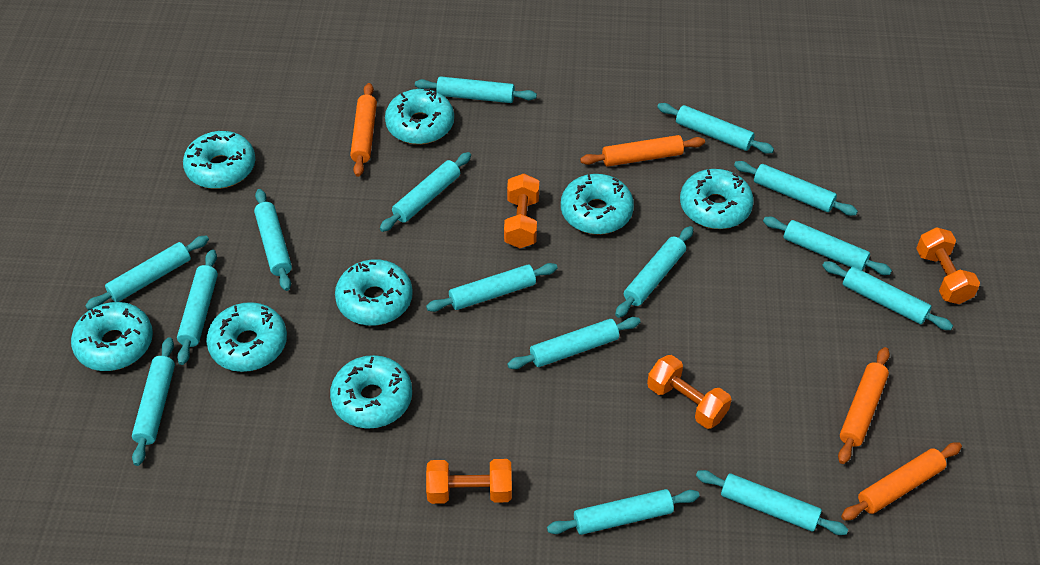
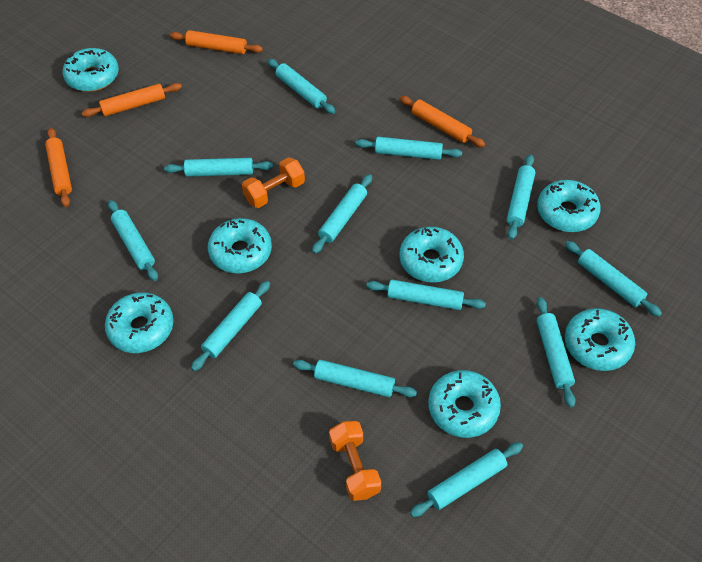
orange dumbbell: 4 -> 2
turquoise donut: 8 -> 7
turquoise rolling pin: 15 -> 12

